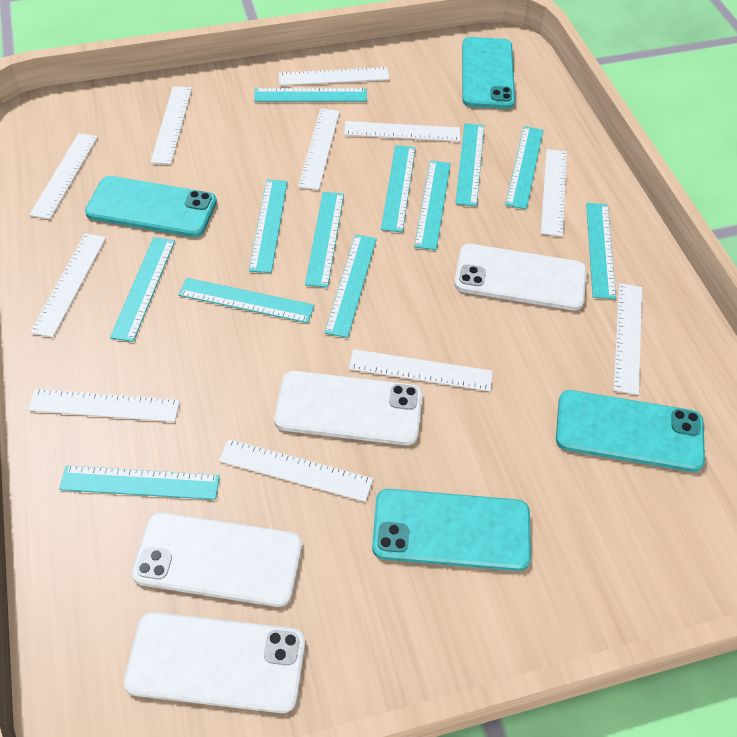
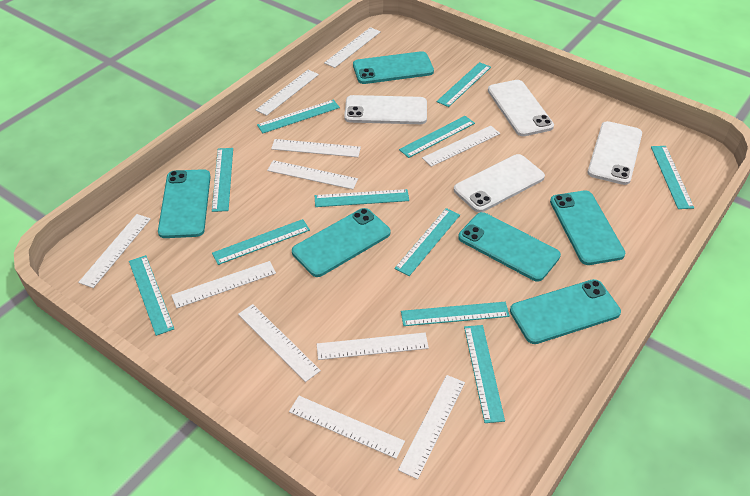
turquoise phone: 4 -> 6
turquoise ruler: 12 -> 11

